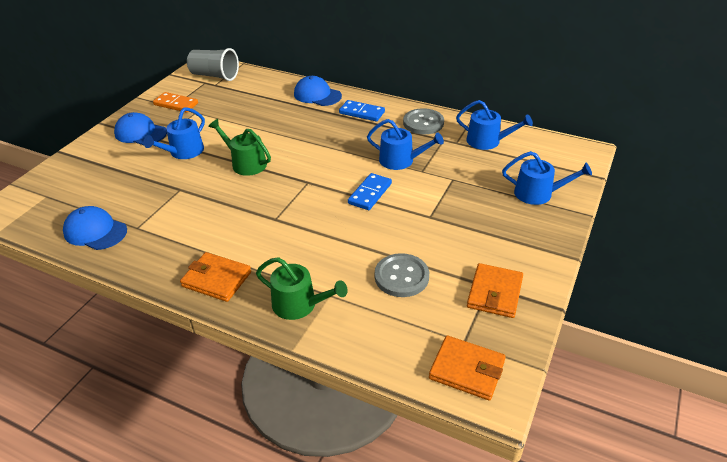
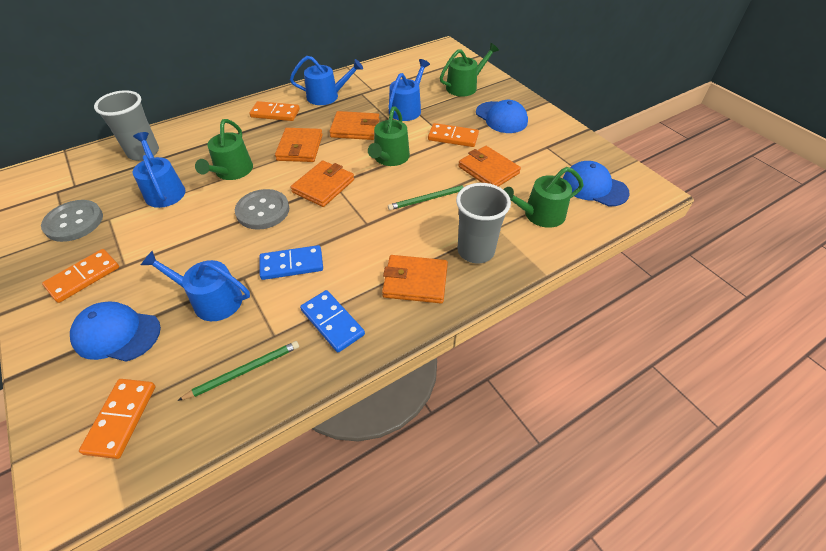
green pencil: 0 -> 2
green watering can: 2 -> 4
grey cup: 1 -> 2
orange domino: 1 -> 4
orange wallet: 3 -> 5

